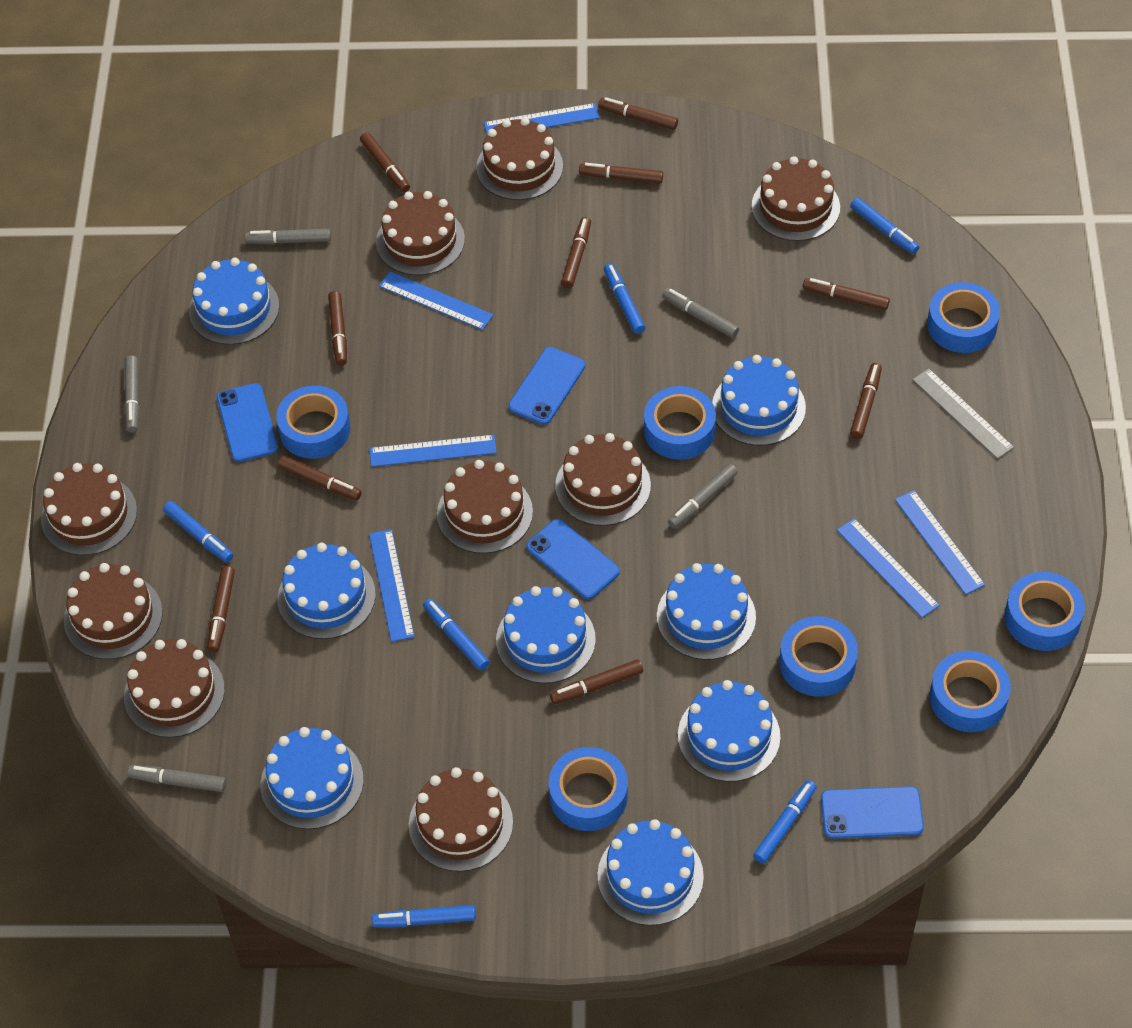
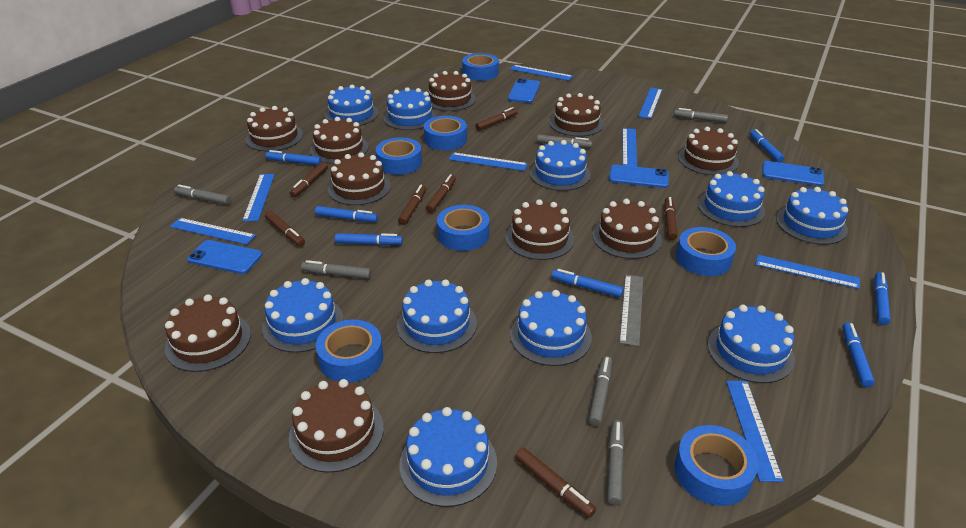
blue cake: 8 -> 10
blue marker: 6 -> 7
blue ruler: 6 -> 8
brown cake: 9 -> 10
brown marker: 10 -> 7
grey marker: 5 -> 6

